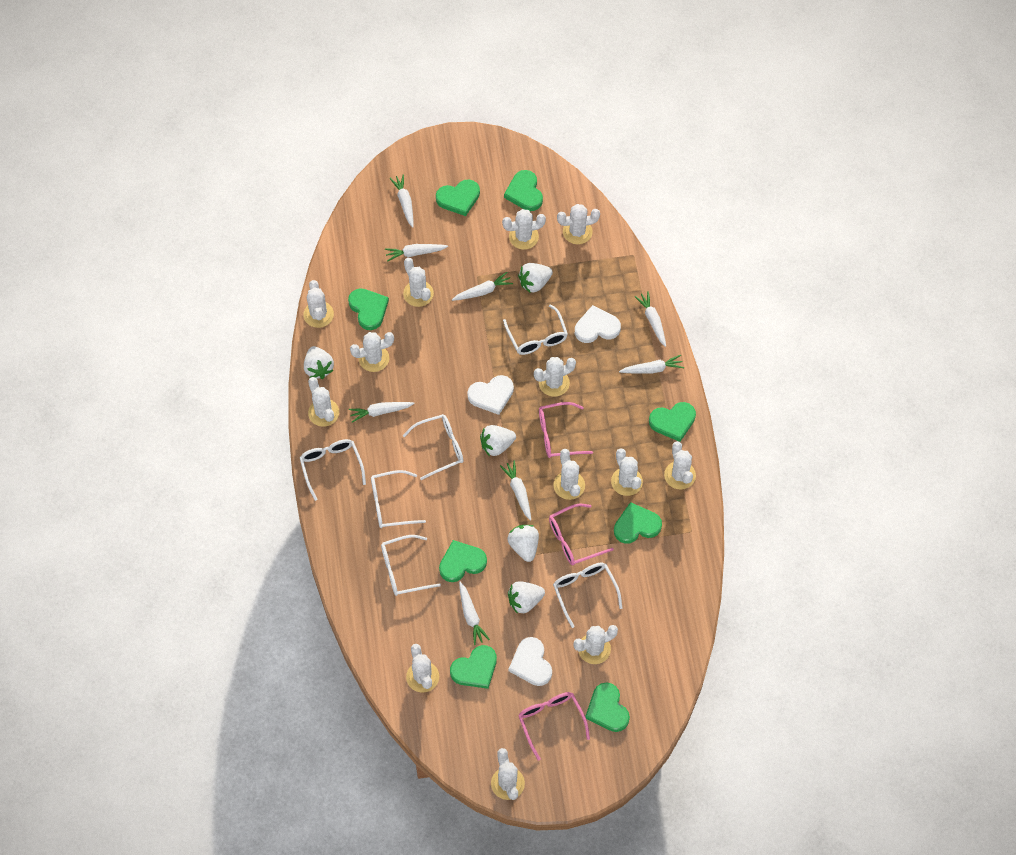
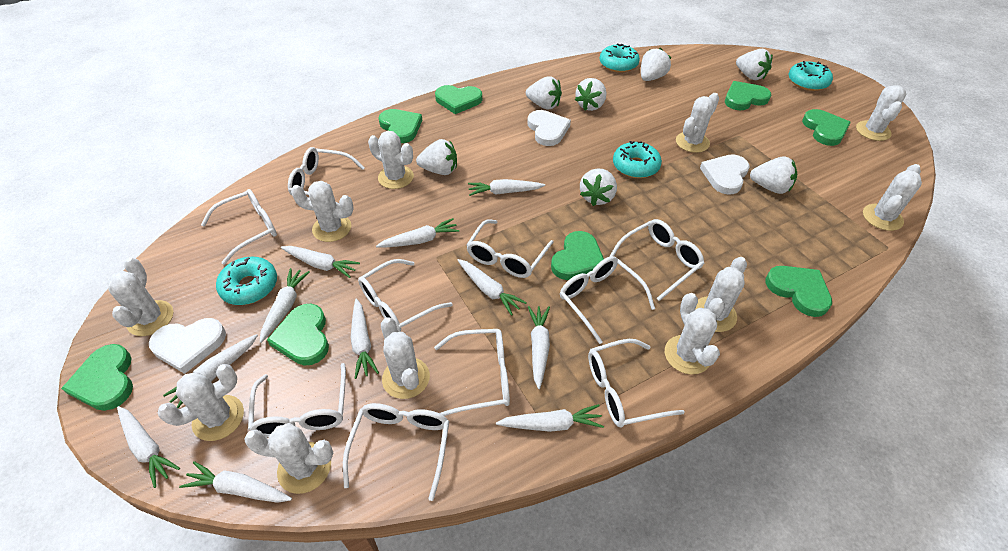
pink glasses: 3 -> 0
turquoise donut: 0 -> 4
white cactus: 13 -> 11
white carrot: 8 -> 11
white glasses: 6 -> 10
white strawberry: 5 -> 7

